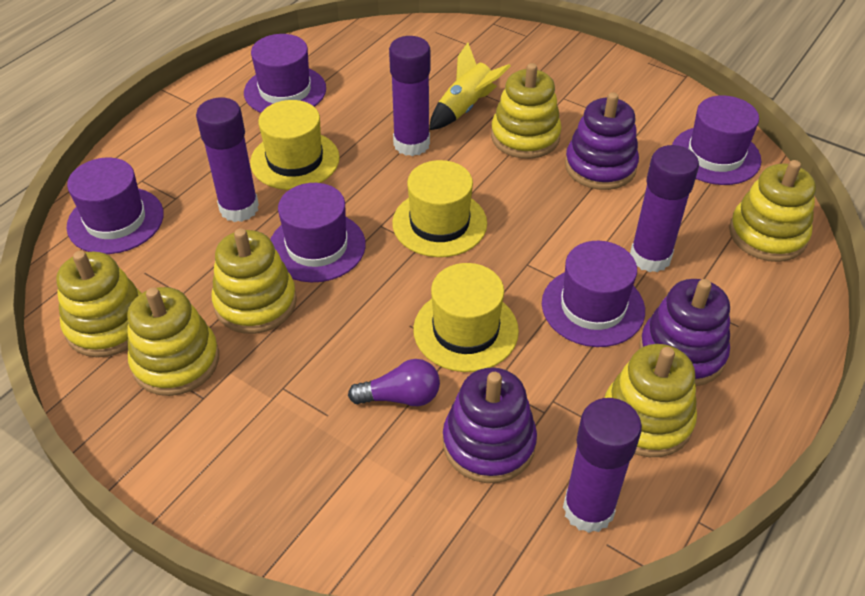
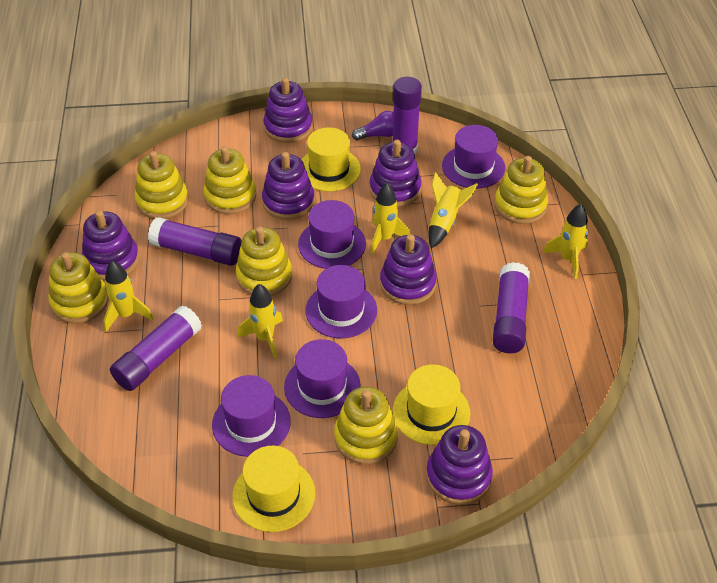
purple stacking toy: 3 -> 6
yellow rocket: 1 -> 5

